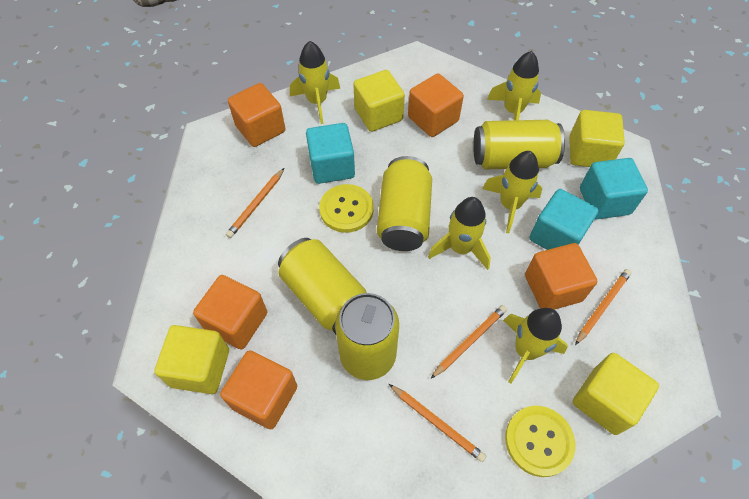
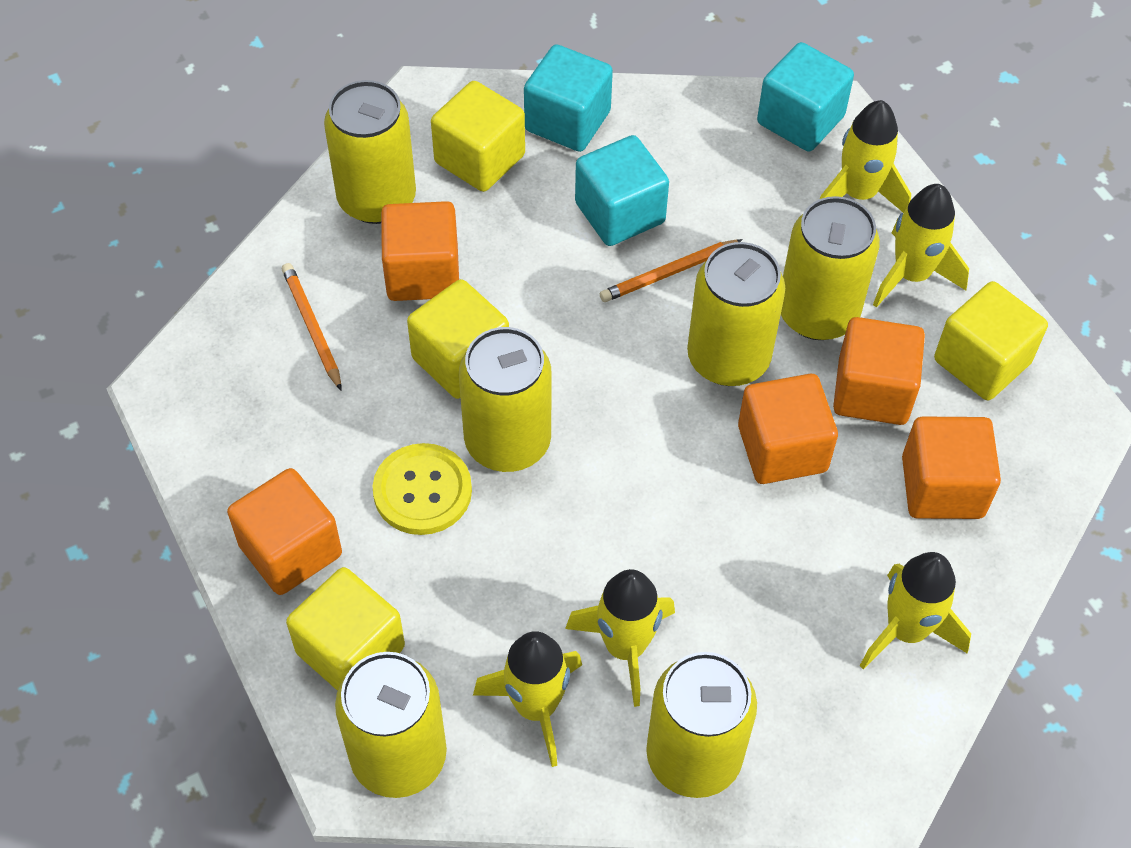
orange pencil: 4 -> 2
yellow button: 2 -> 1
yellow can: 4 -> 6

